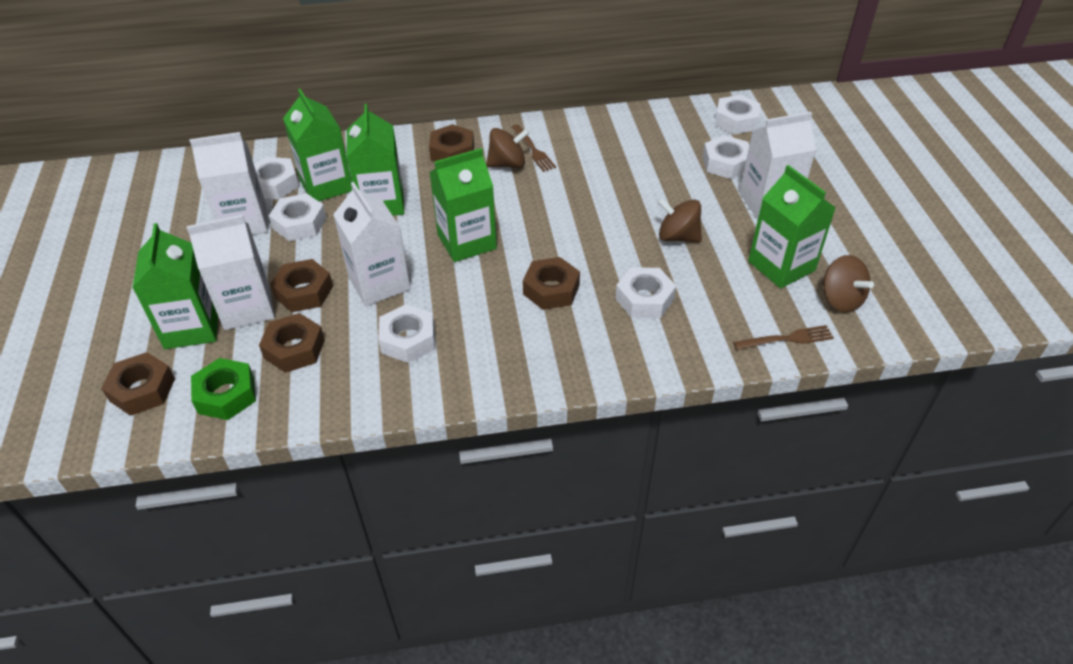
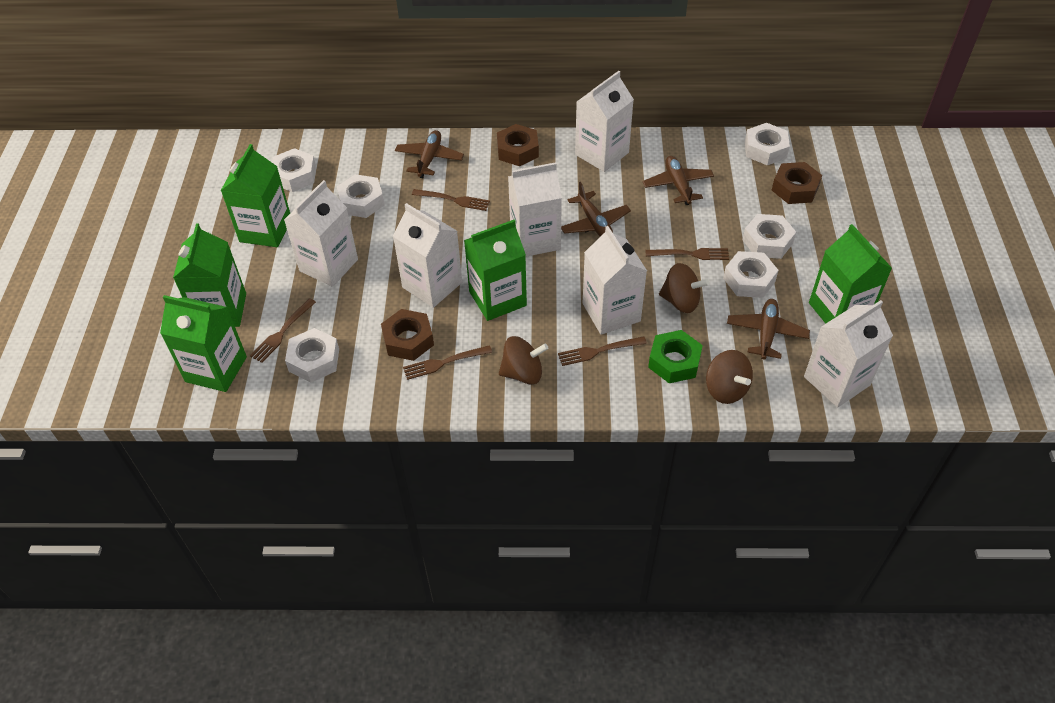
brown fork: 2 -> 5
brown nut: 5 -> 3
brown plane: 0 -> 4
white carton: 4 -> 6

